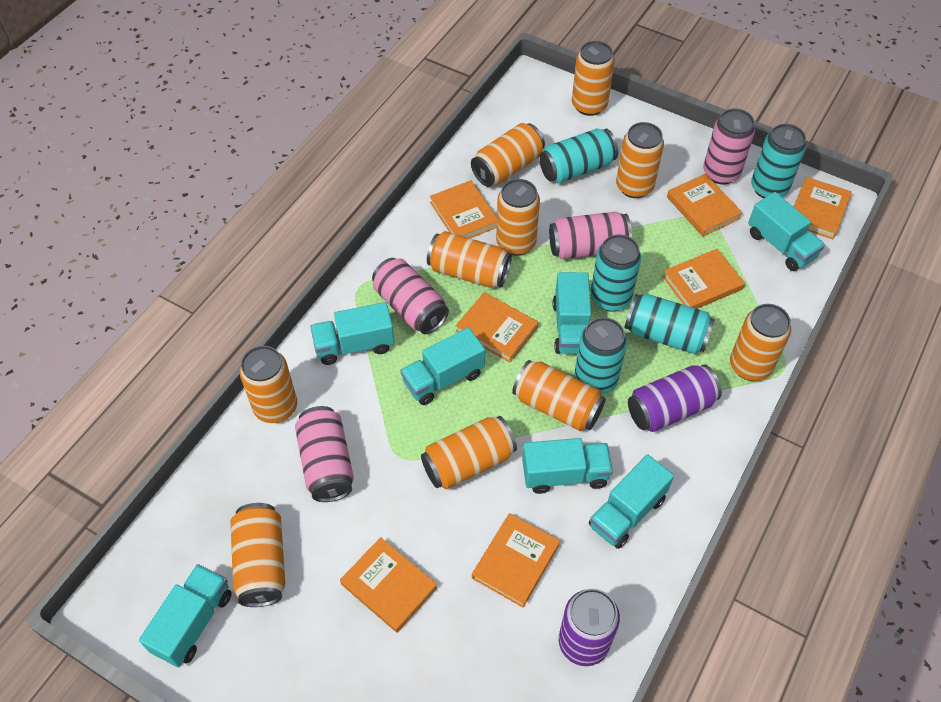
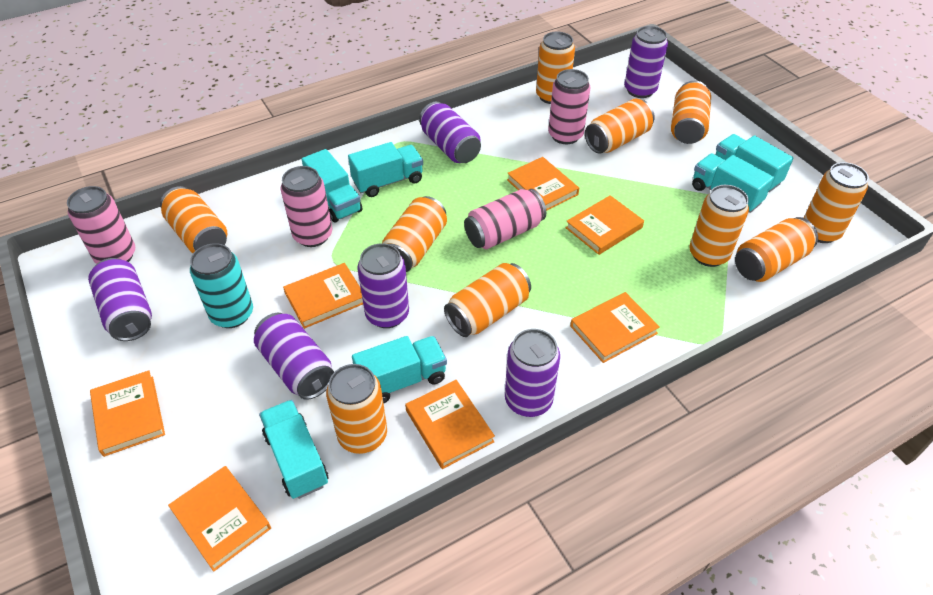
purple can: 2 -> 6
turquoise can: 5 -> 1
turquoise truck: 7 -> 6

